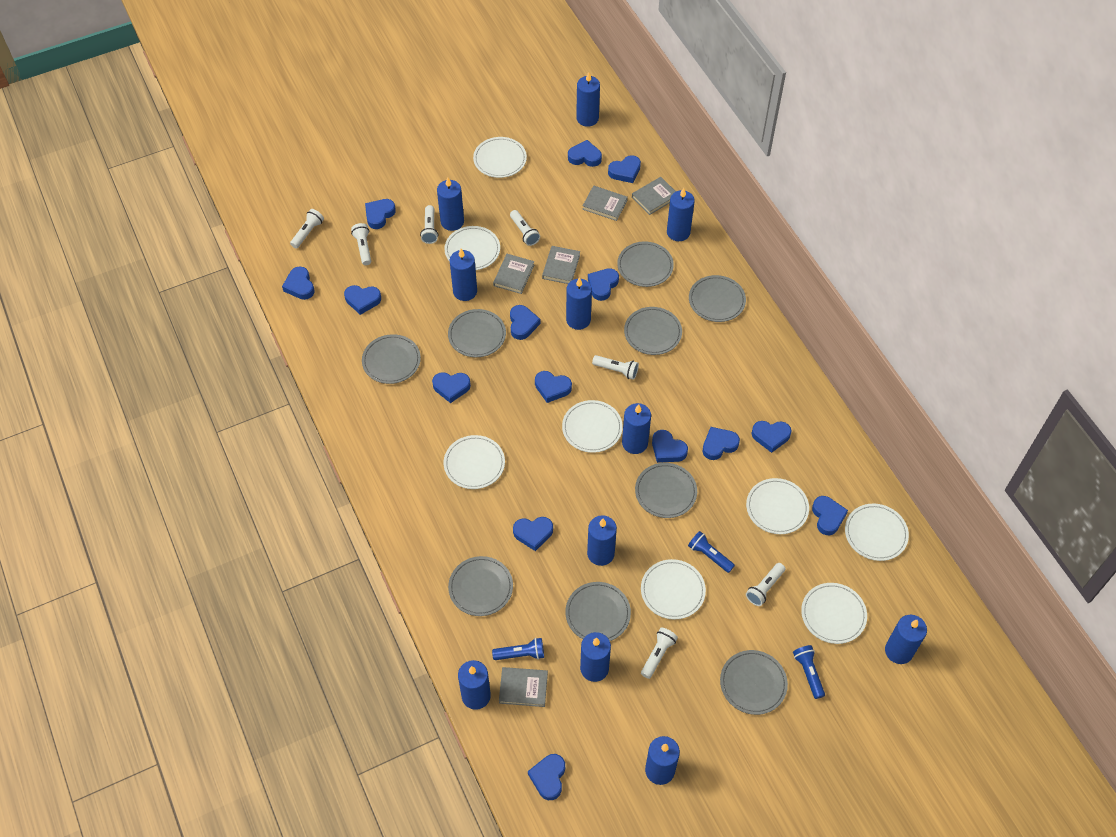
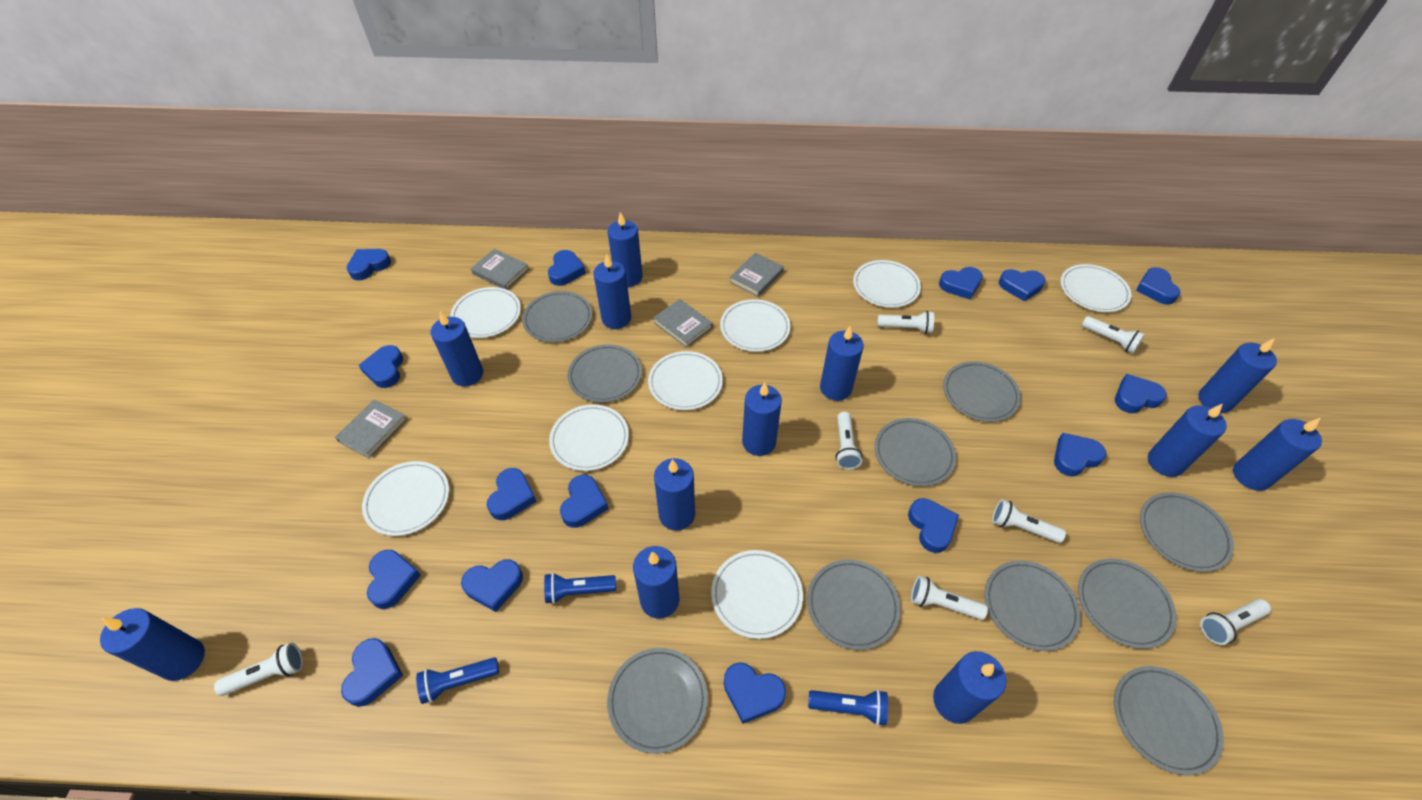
blue candle: 11 -> 12
grey book: 5 -> 4
grey plate: 9 -> 10

